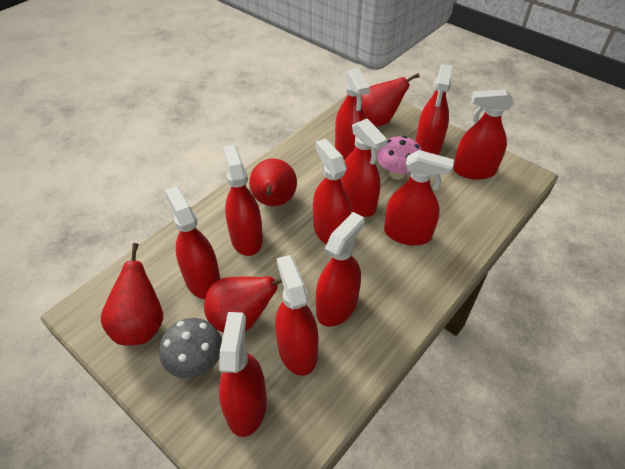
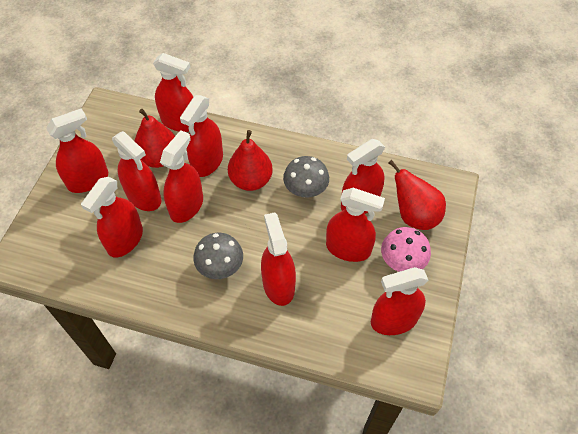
grey mushroom: 1 -> 2
red pear: 4 -> 3
red spray bottle: 11 -> 10

